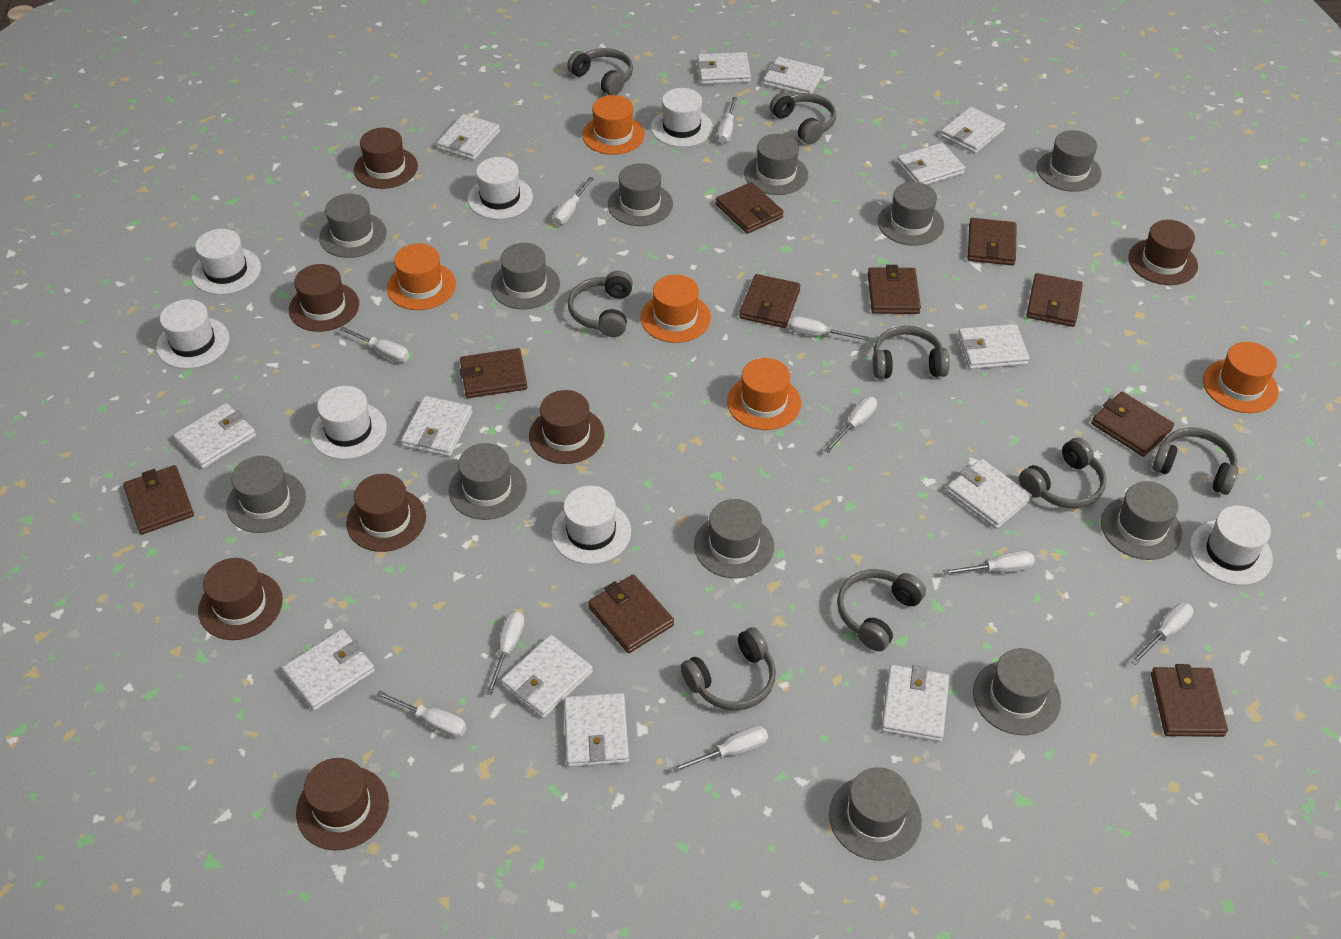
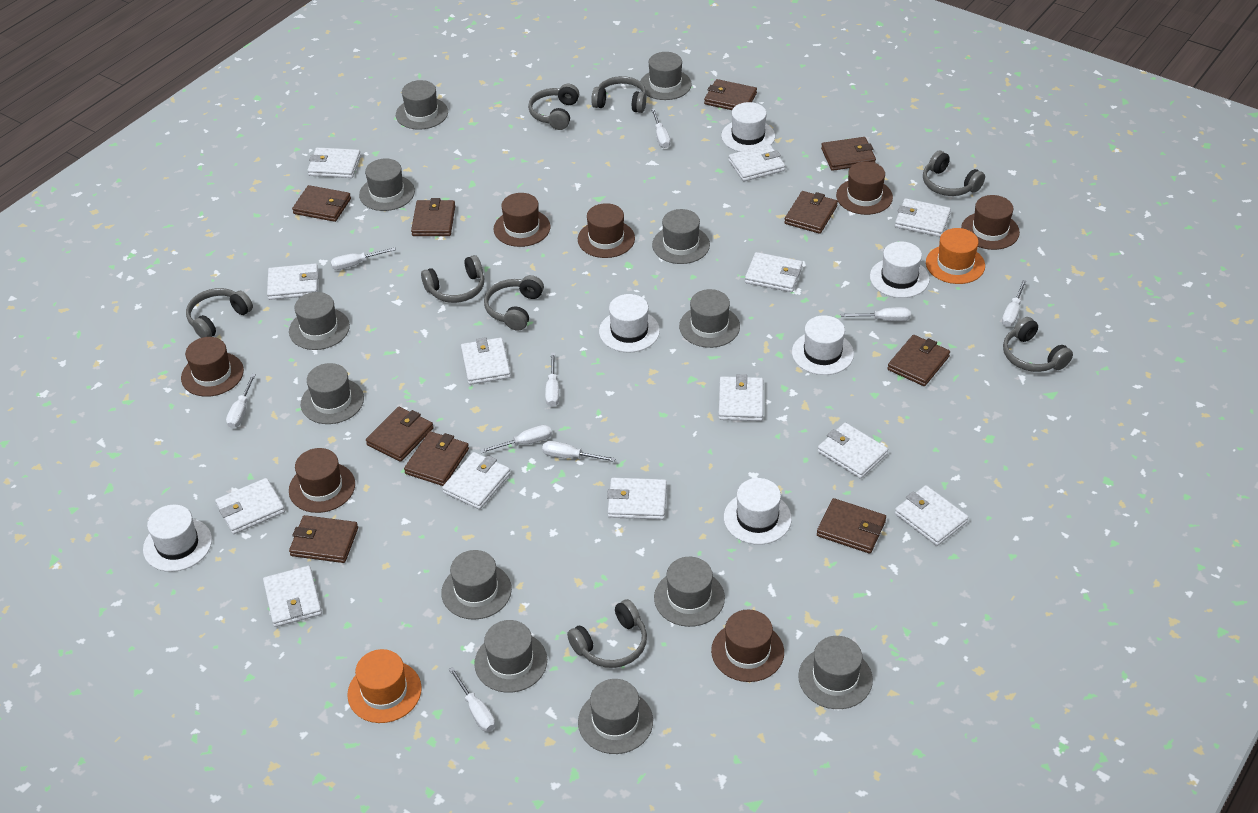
orange hat: 5 -> 2
white hat: 7 -> 6
white screwdriver: 10 -> 9

